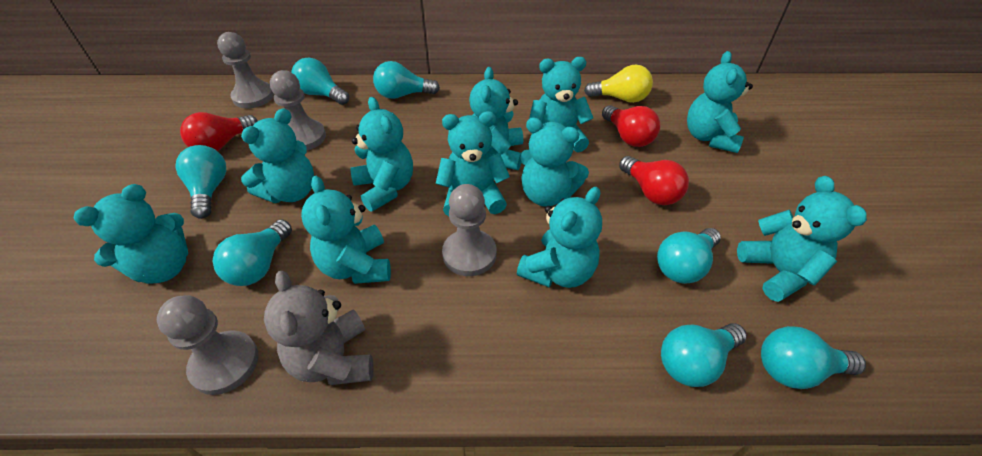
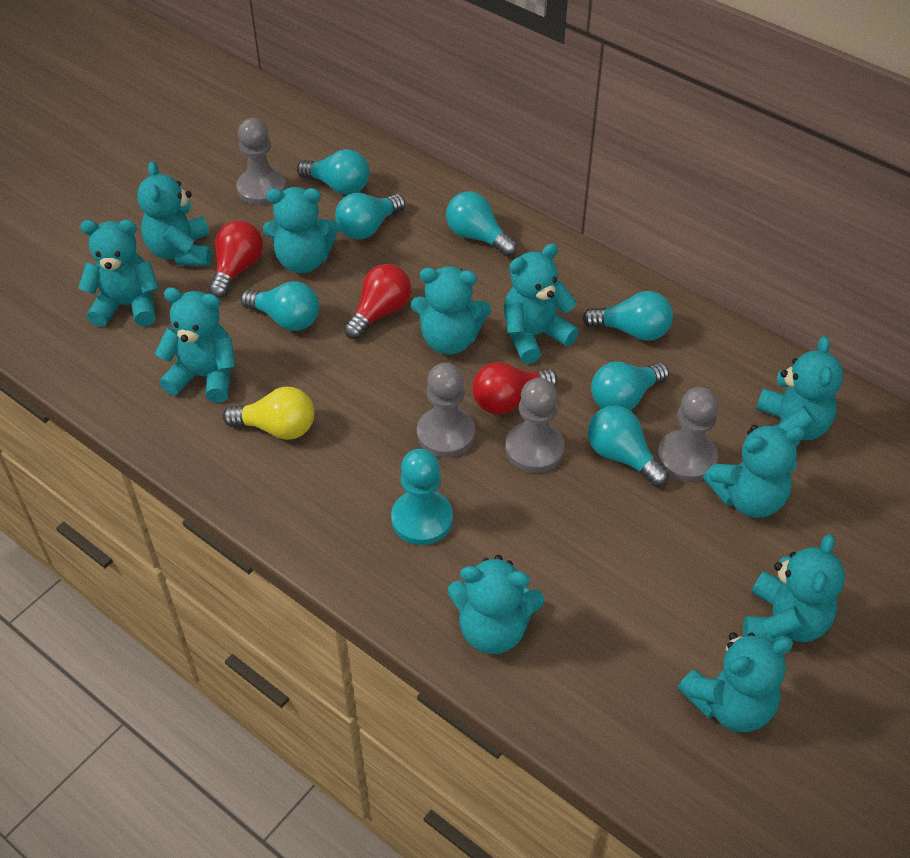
grey teddy bear: 1 -> 0
turquoise pawn: 0 -> 1

